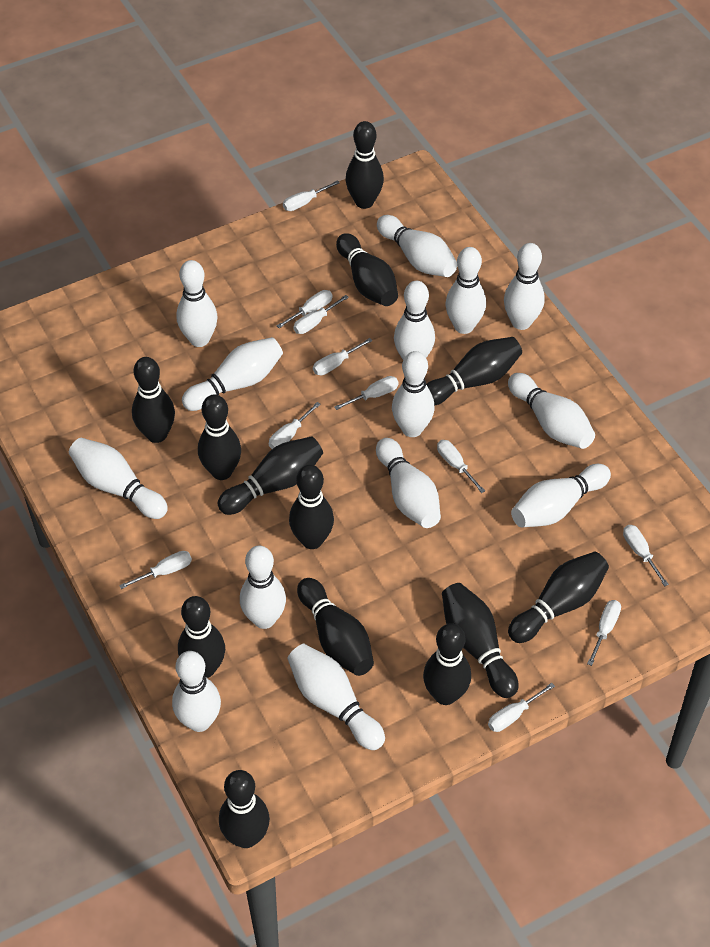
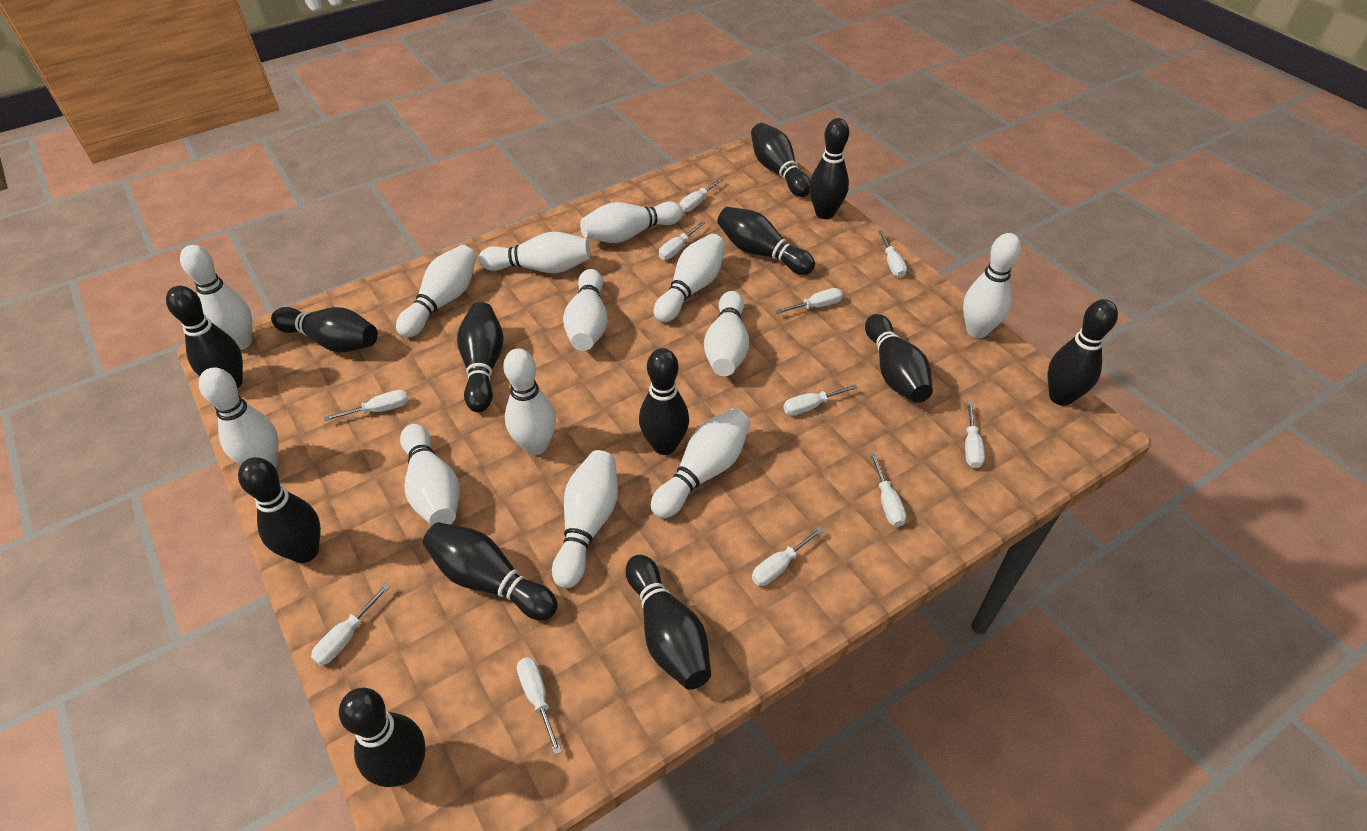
white bowling pin: 14 -> 13

